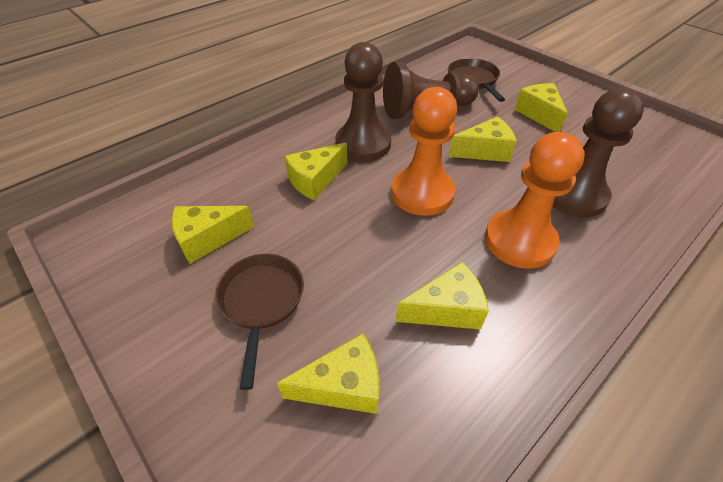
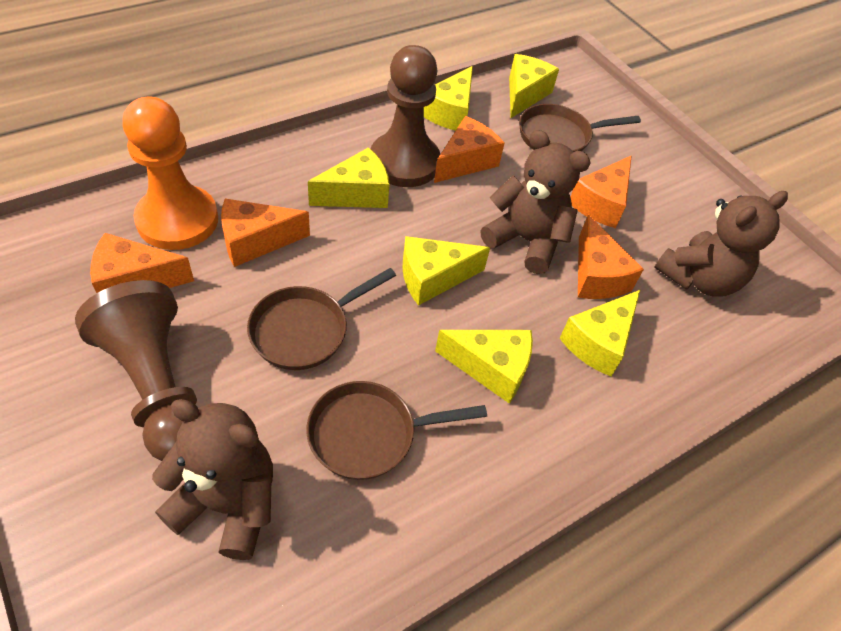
brown pan: 2 -> 3
brown pawn: 3 -> 2
brown teddy bear: 0 -> 3
orange cheese: 0 -> 5
orange pawn: 2 -> 1

